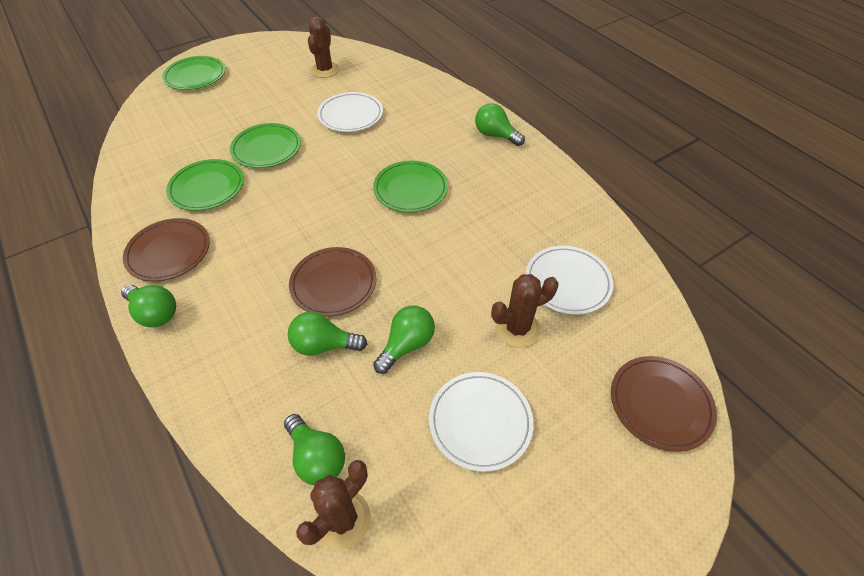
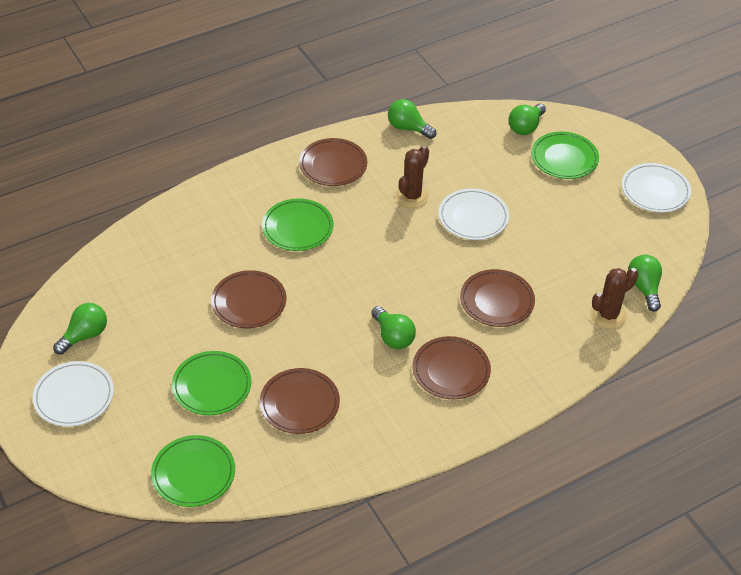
brown cactus: 3 -> 2
brown plate: 3 -> 5

